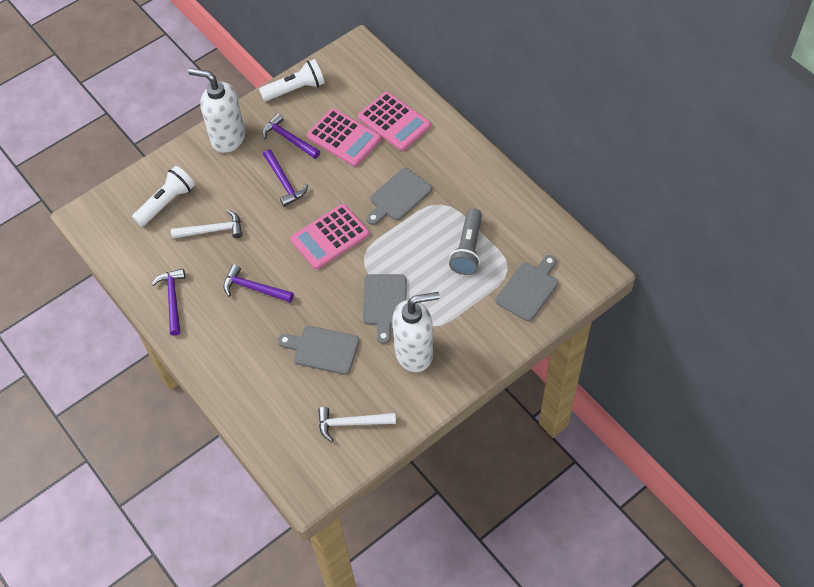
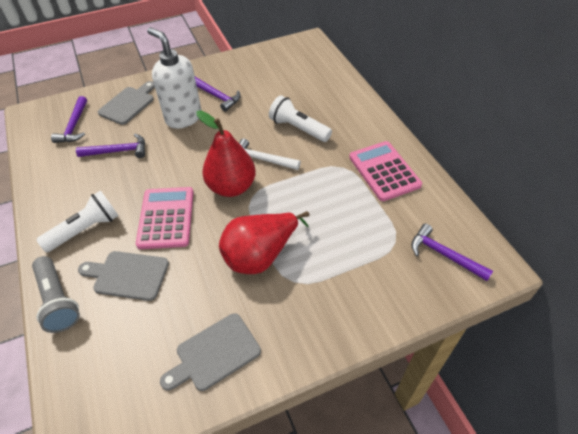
grey cutting board: 4 -> 3
pink calculator: 3 -> 2
red pear: 0 -> 2
white hammer: 2 -> 1
white soap dispenser: 2 -> 1

